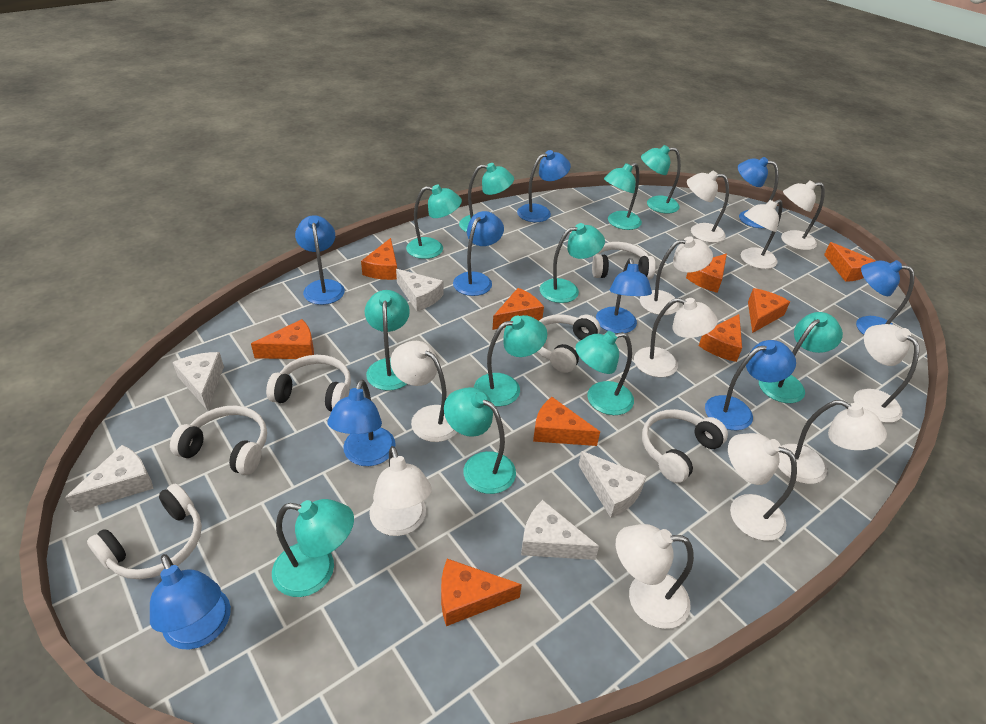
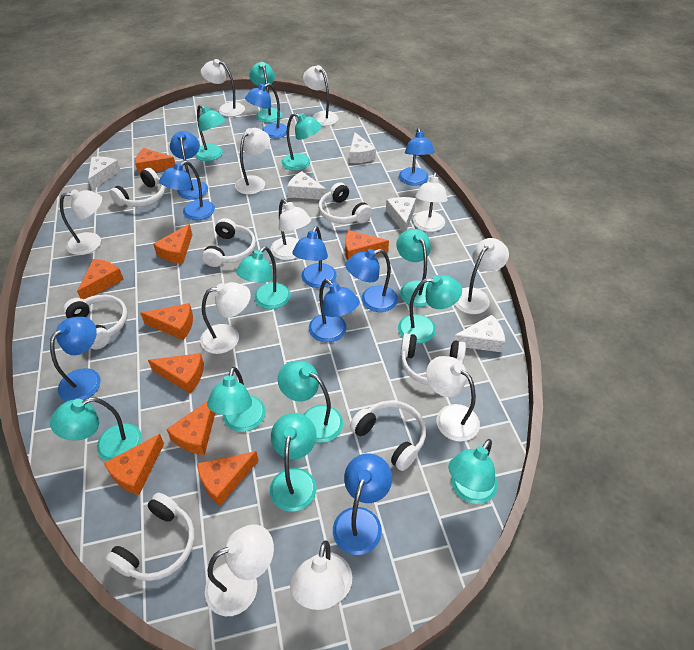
white headphones: 6 -> 7

